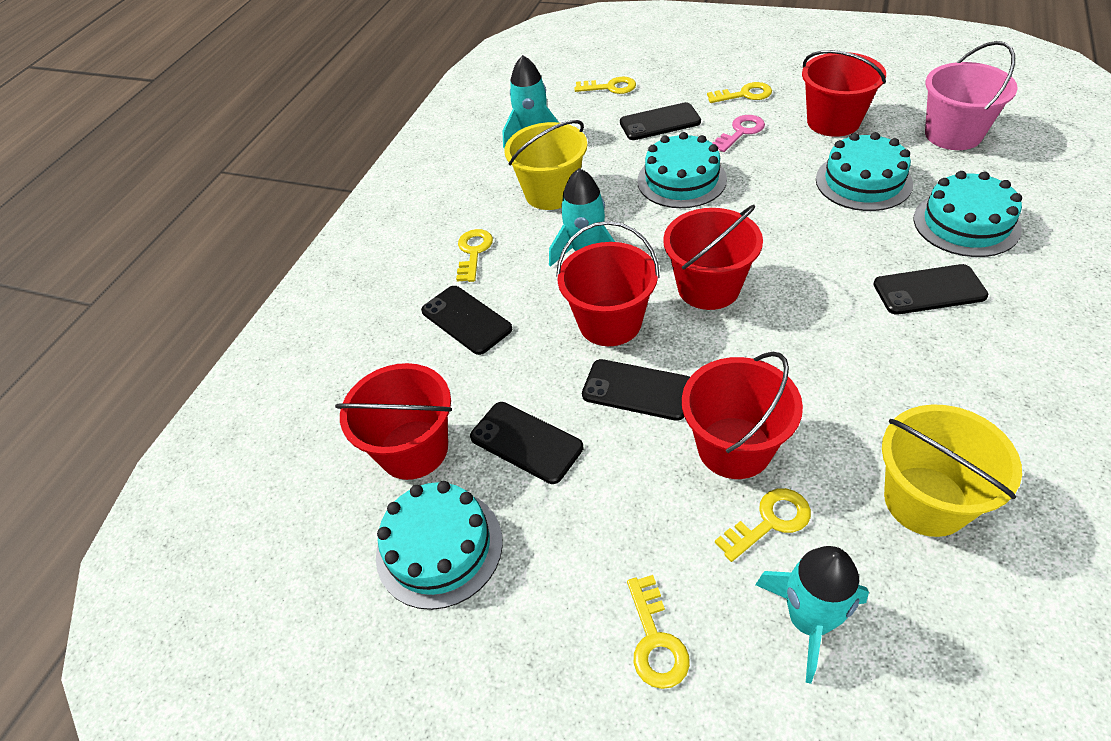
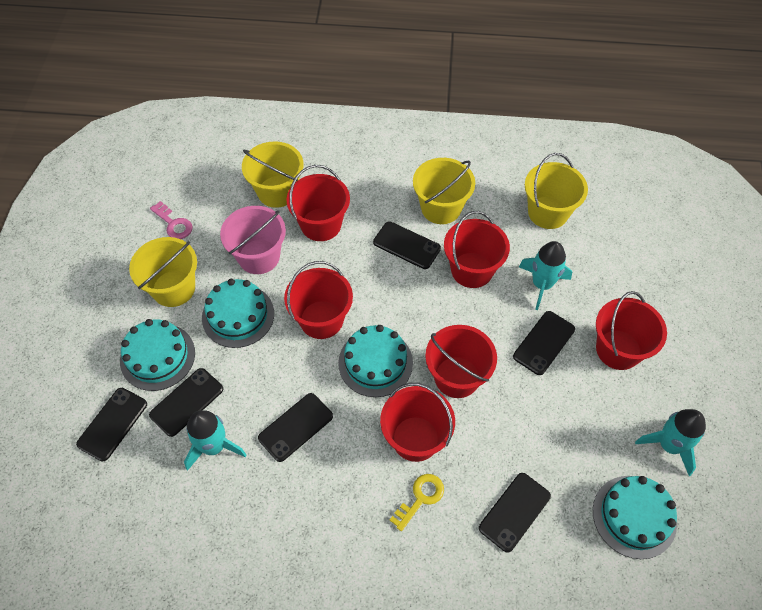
black phone: 5 -> 6
red bucket: 5 -> 6
yellow bucket: 2 -> 4
yellow key: 5 -> 1

